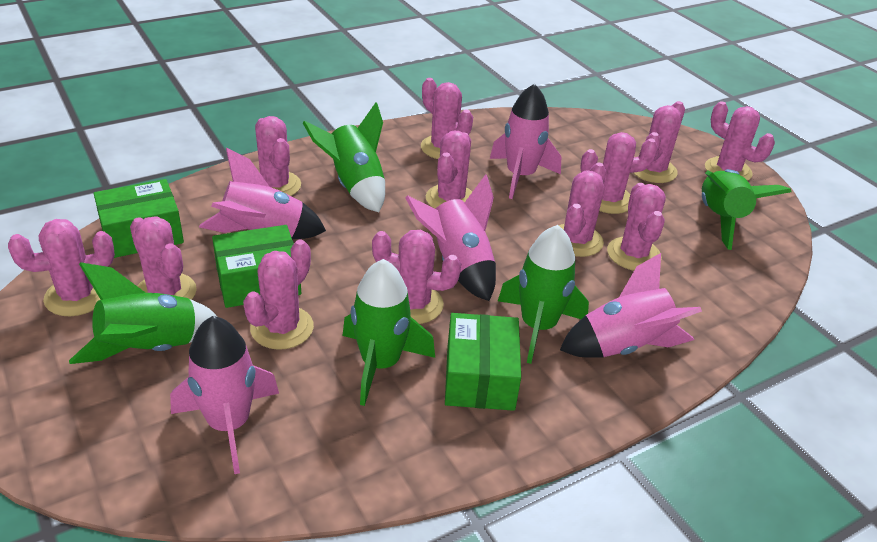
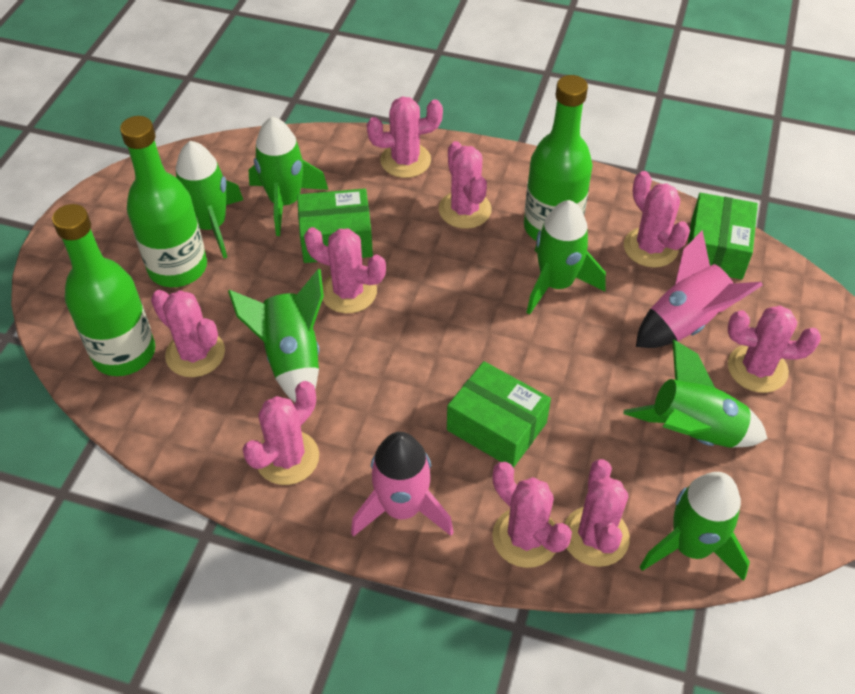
green bottle: 0 -> 3
green rocket: 5 -> 6
pink cactus: 12 -> 9
pink rocket: 5 -> 2

